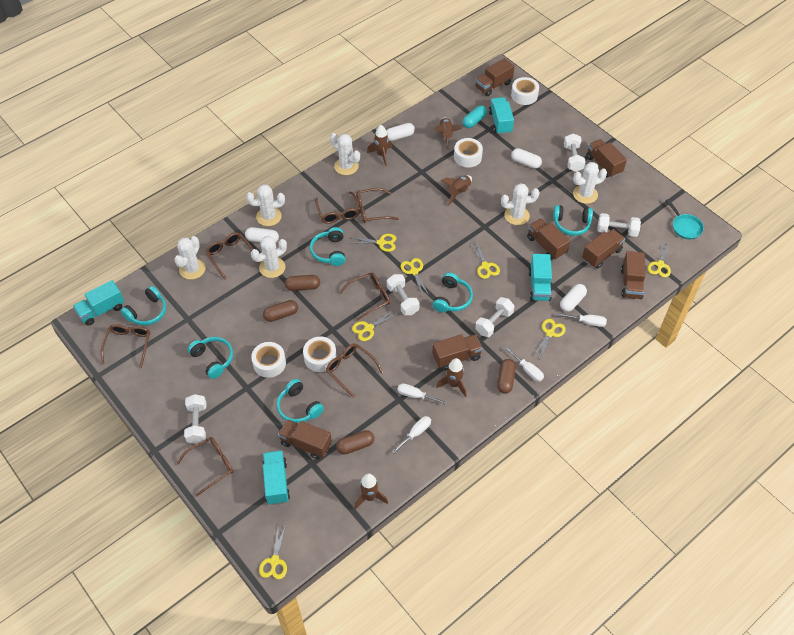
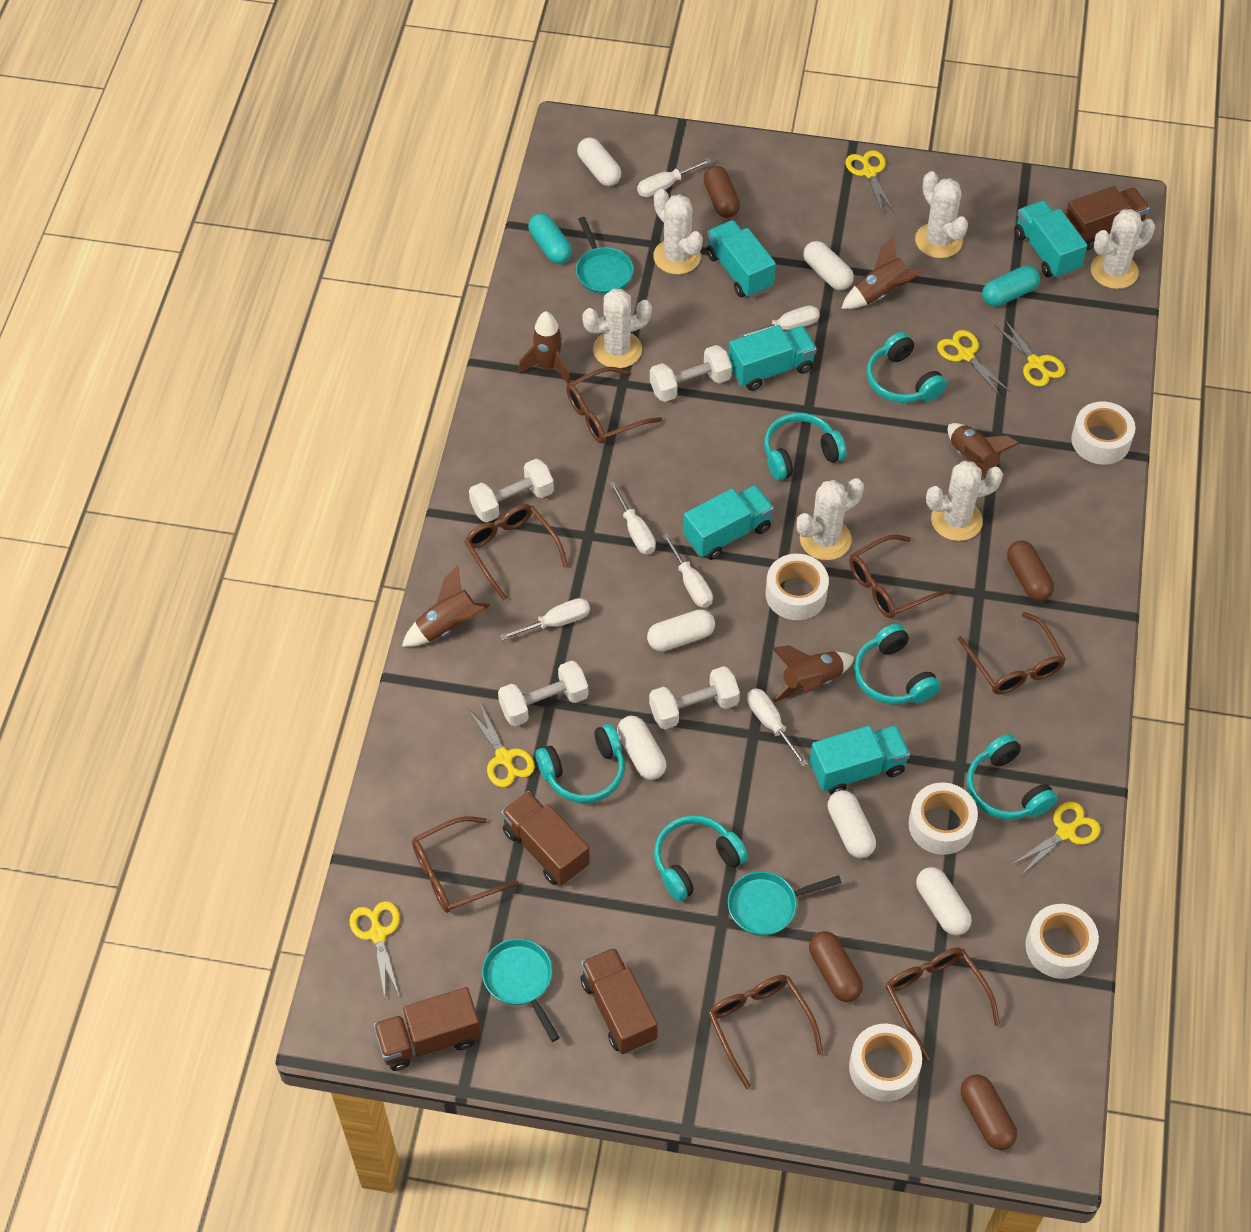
brown truck: 7 -> 4
turquoise capsule: 1 -> 2
turquoise pan: 1 -> 3
turquoise truck: 4 -> 5
white capsule: 4 -> 6
white dumbbell: 5 -> 4
white screwdriver: 4 -> 6
white tape: 4 -> 5
yellow scissors: 7 -> 6

